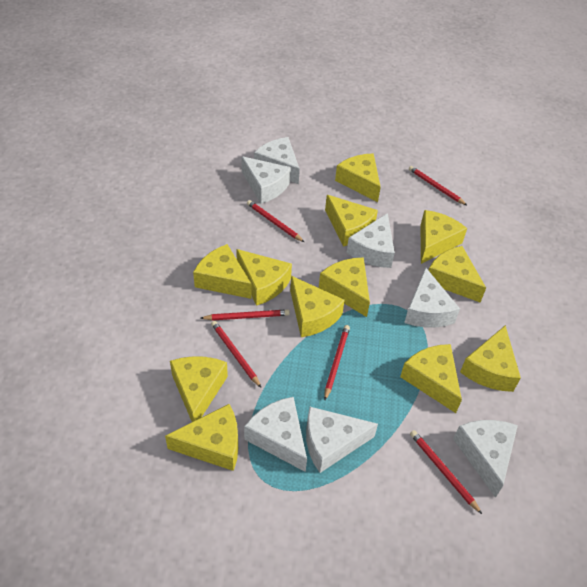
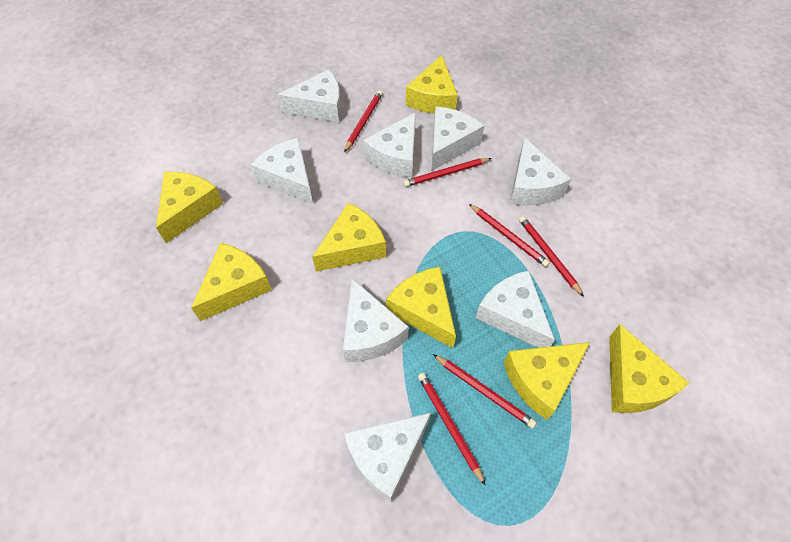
white cheese: 7 -> 8
yellow cheese: 12 -> 7

